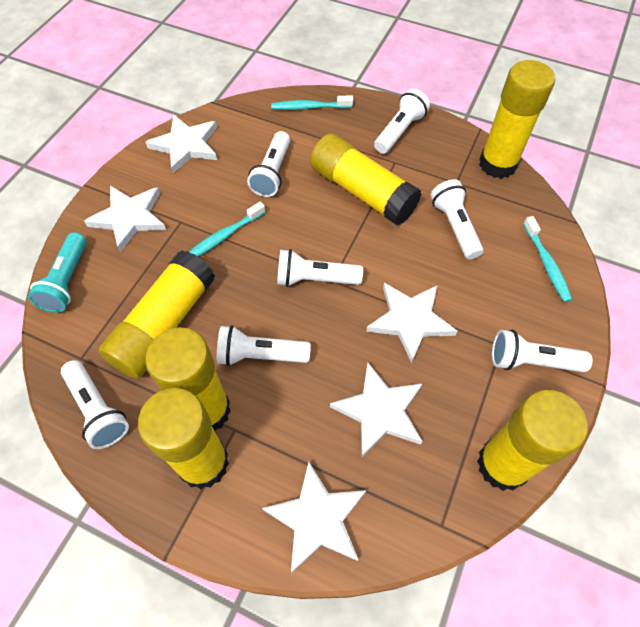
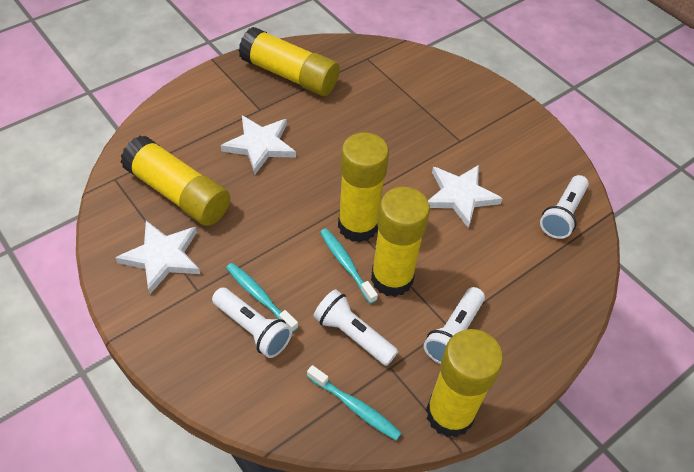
turquoise flashlight: 1 -> 0
white flashlight: 7 -> 4
white star: 5 -> 3
yellow glue stick: 6 -> 5

